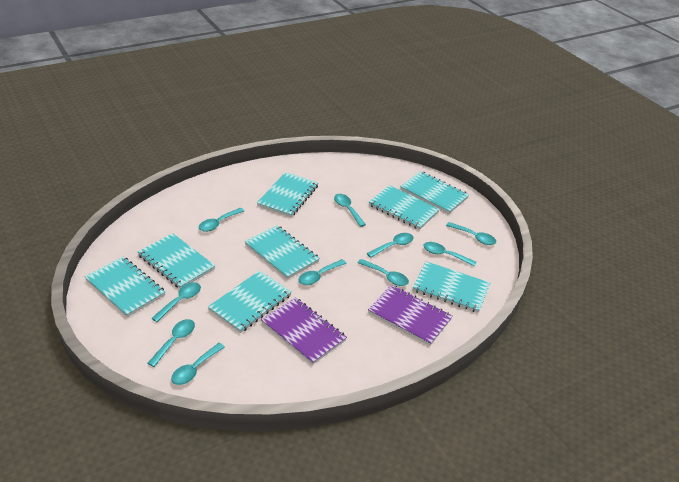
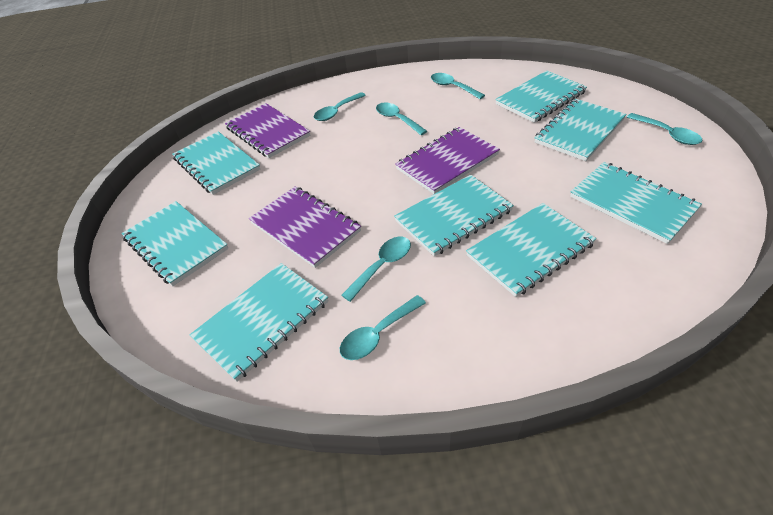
purple notebook: 2 -> 3
turquoise spoon: 10 -> 6

